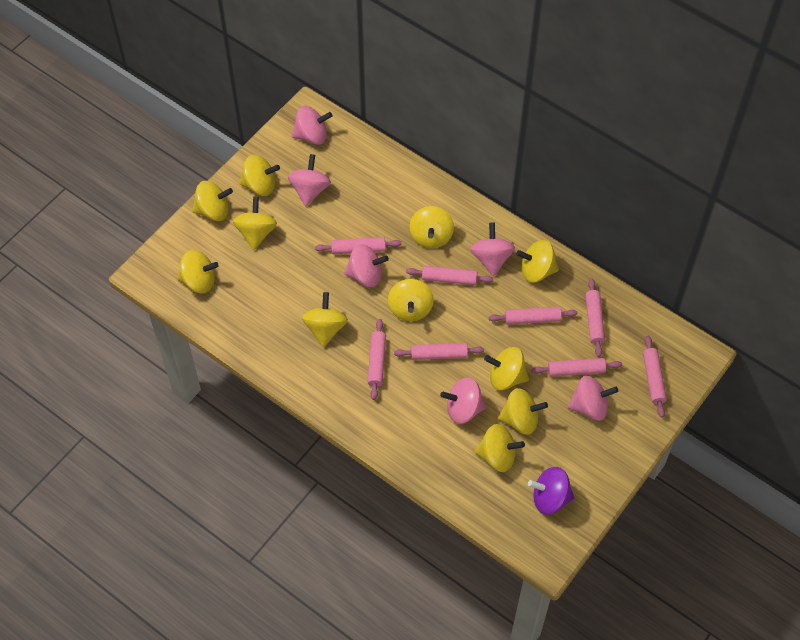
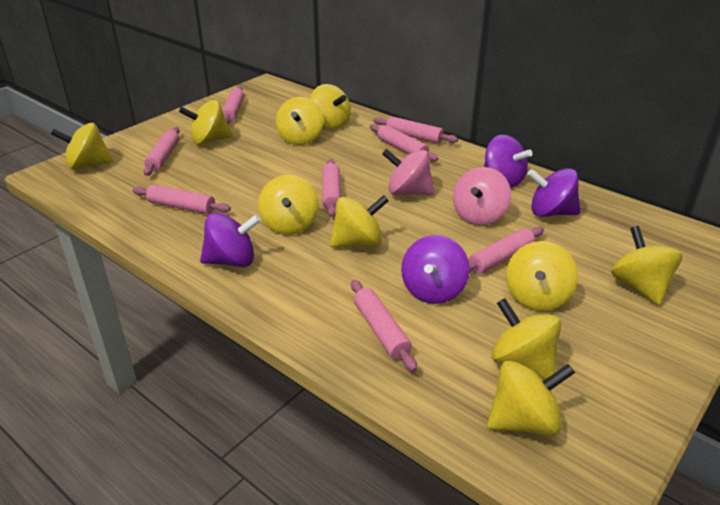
pink spinning top: 6 -> 2
purple spinning top: 1 -> 4
yellow spinning top: 11 -> 10

